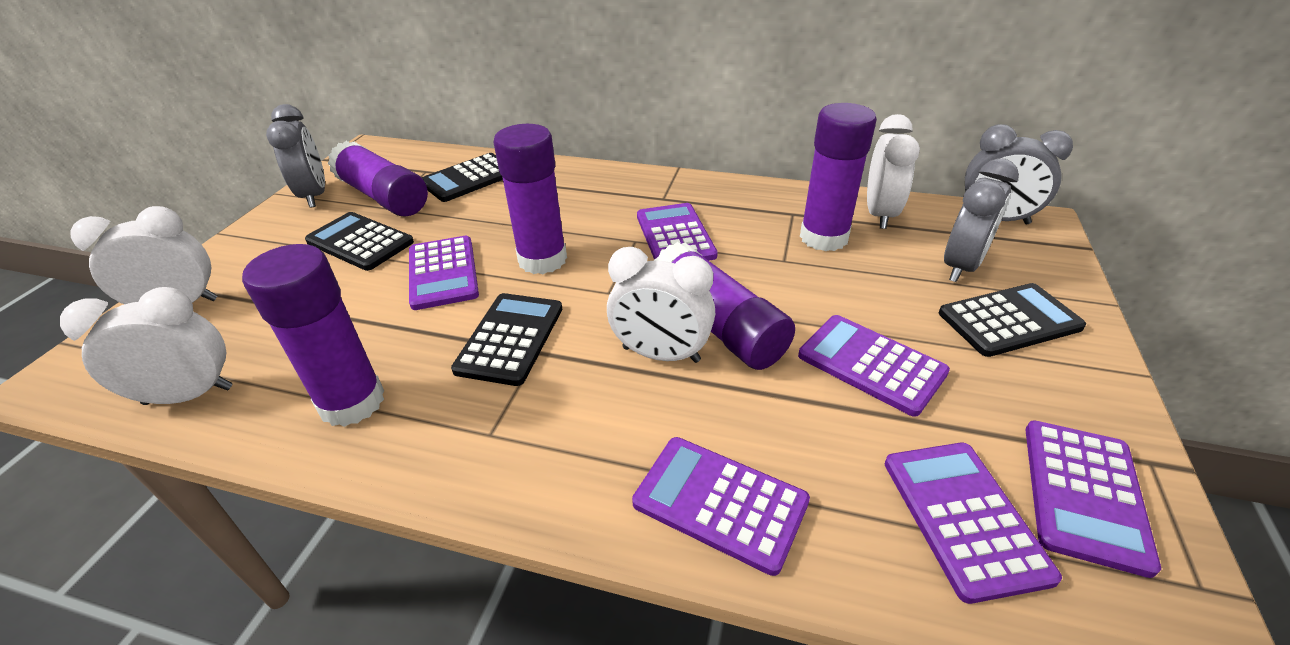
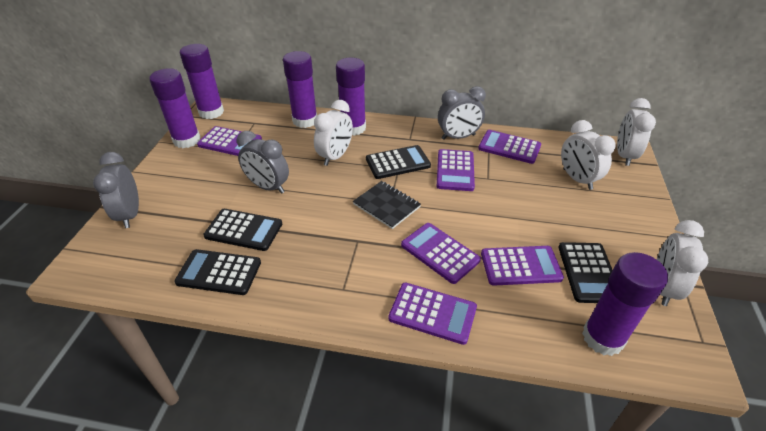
black notebook: 0 -> 1

